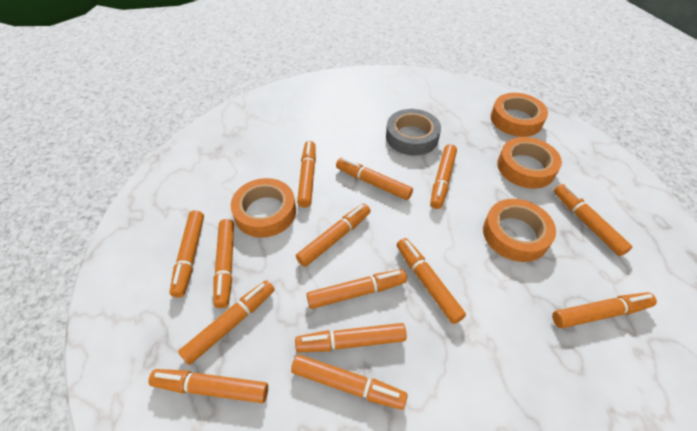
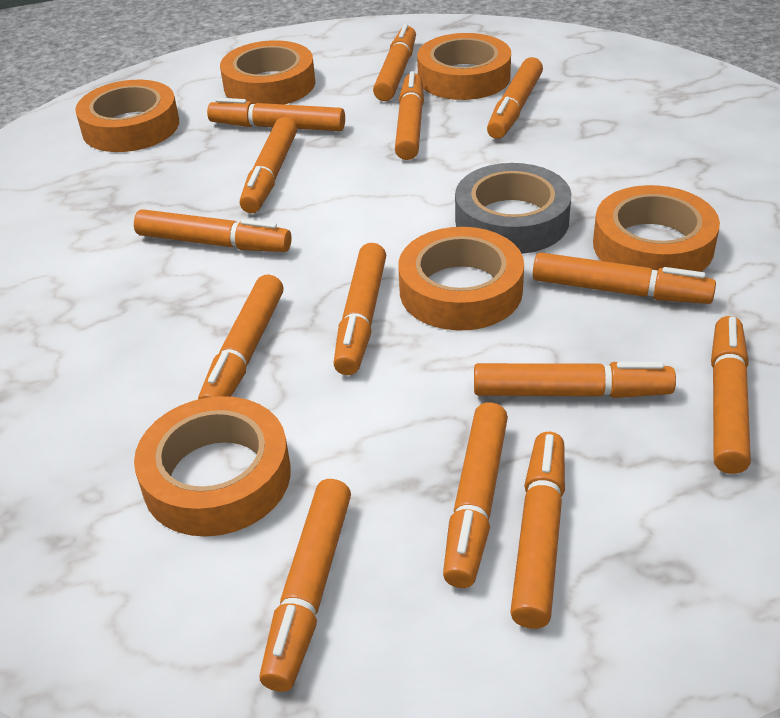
orange tape: 4 -> 6

